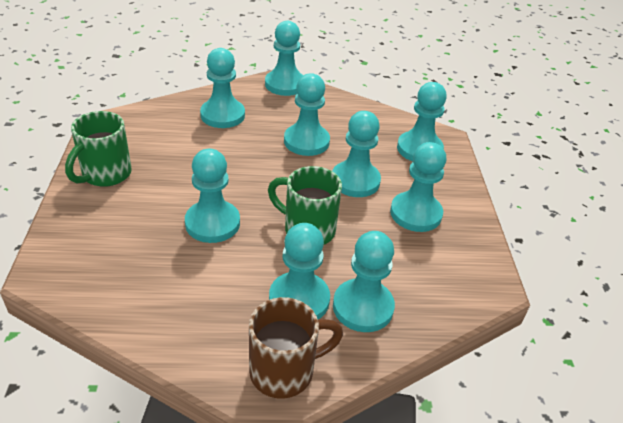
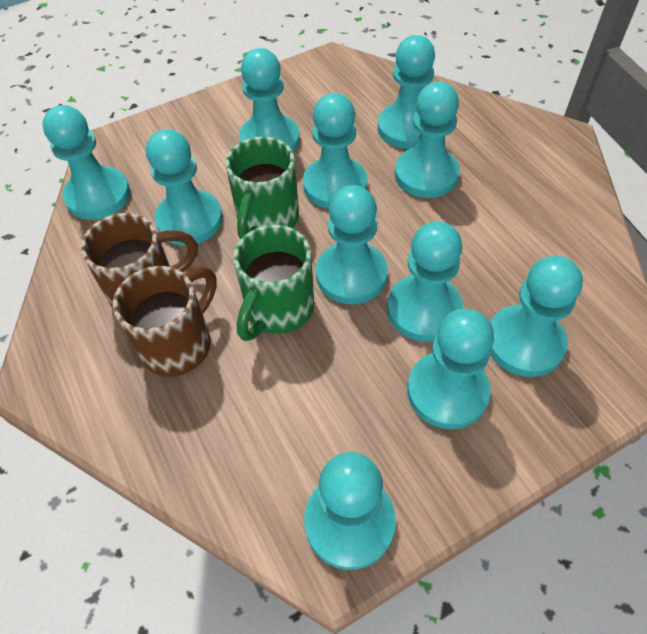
brown mug: 1 -> 2
turquoise pawn: 9 -> 11

